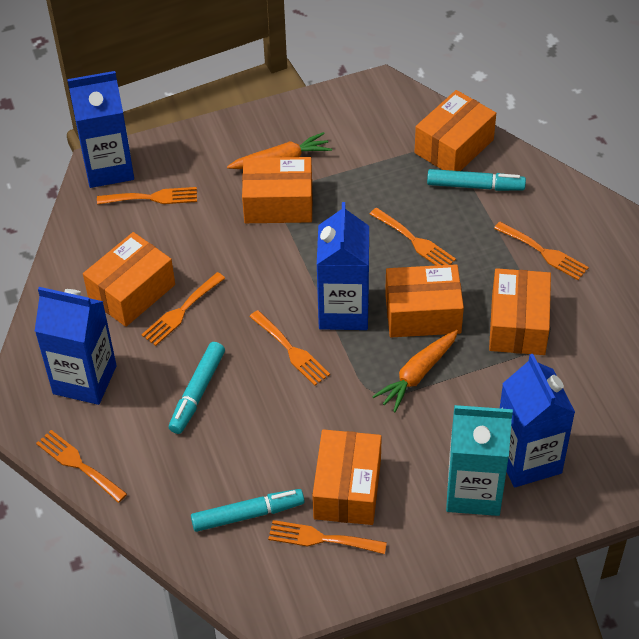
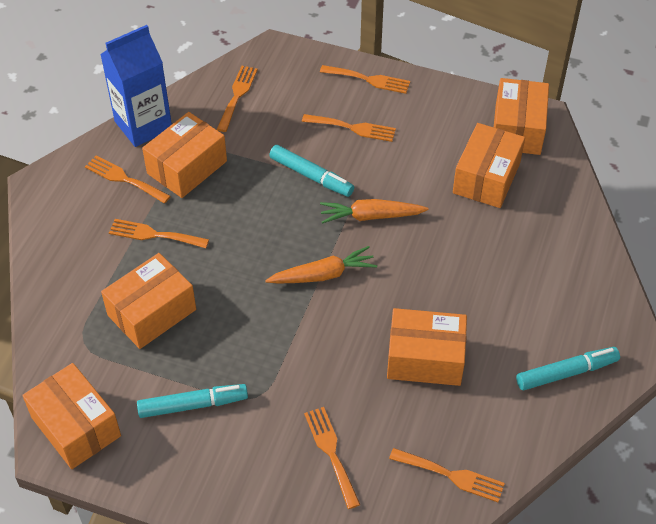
blue carton: 4 -> 1
turquoise carton: 1 -> 0

